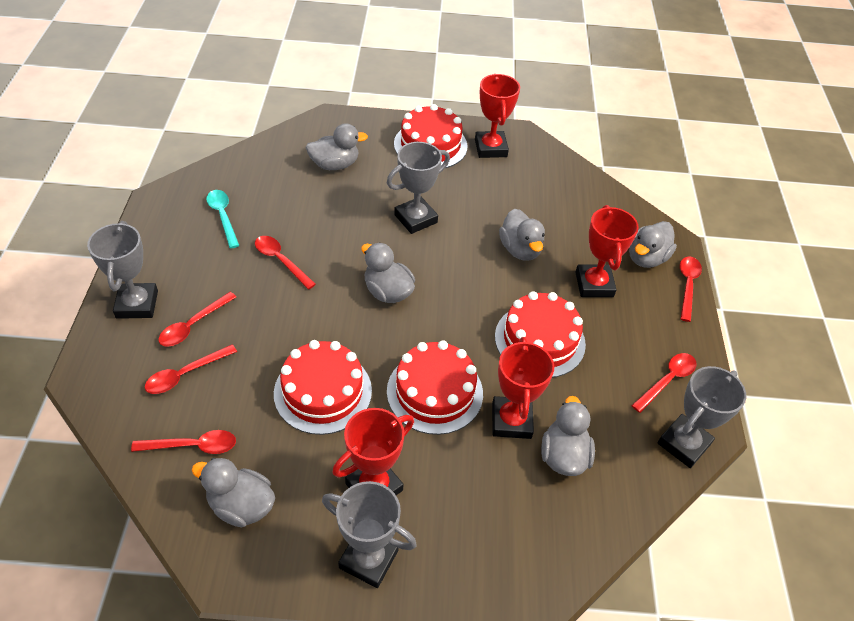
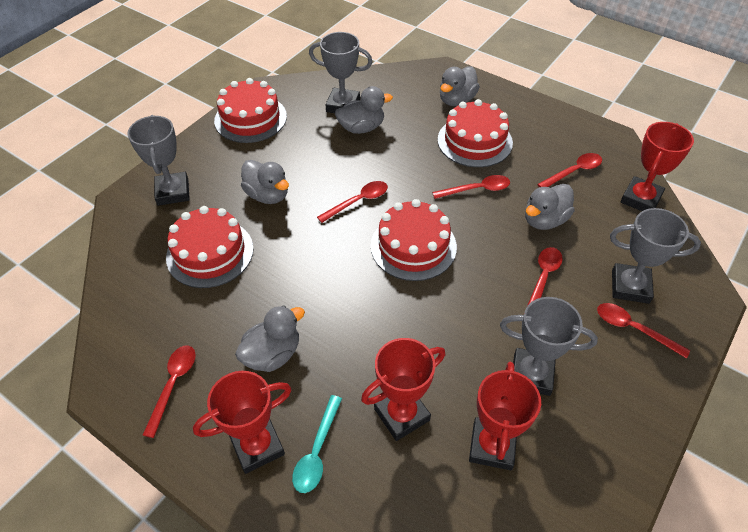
grey duck: 6 -> 5

